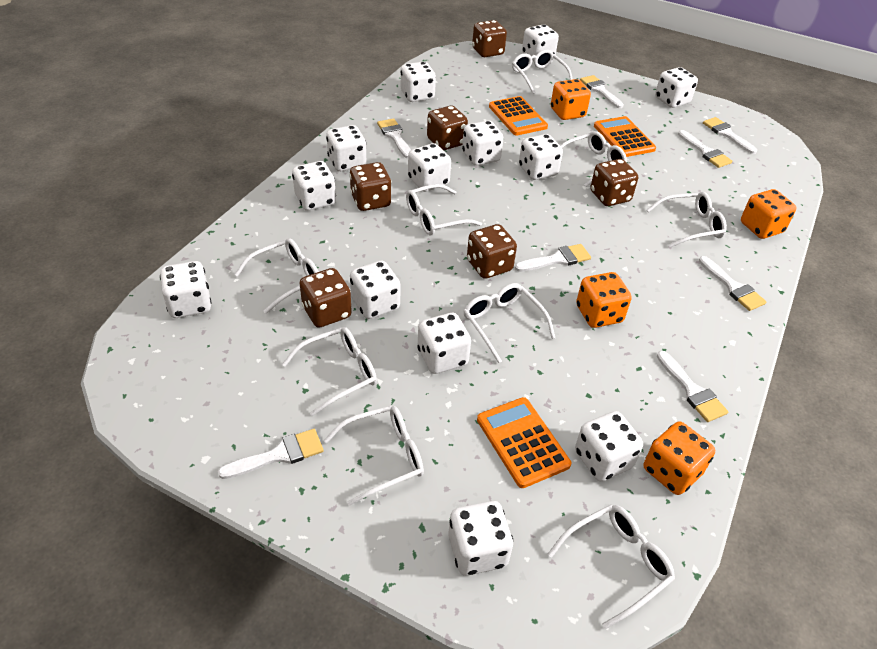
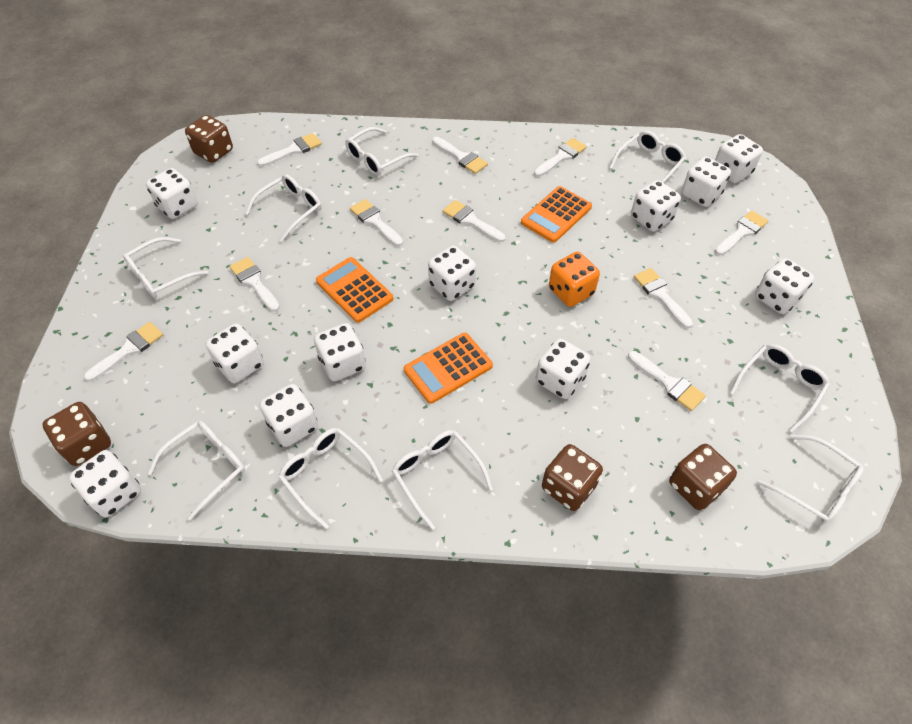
brown dice: 6 -> 4
orange dice: 4 -> 1
white brush: 8 -> 10
white dice: 13 -> 11

